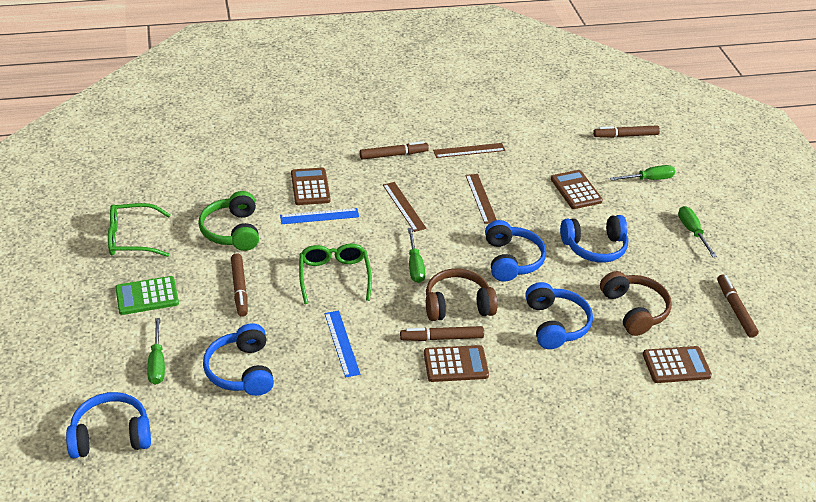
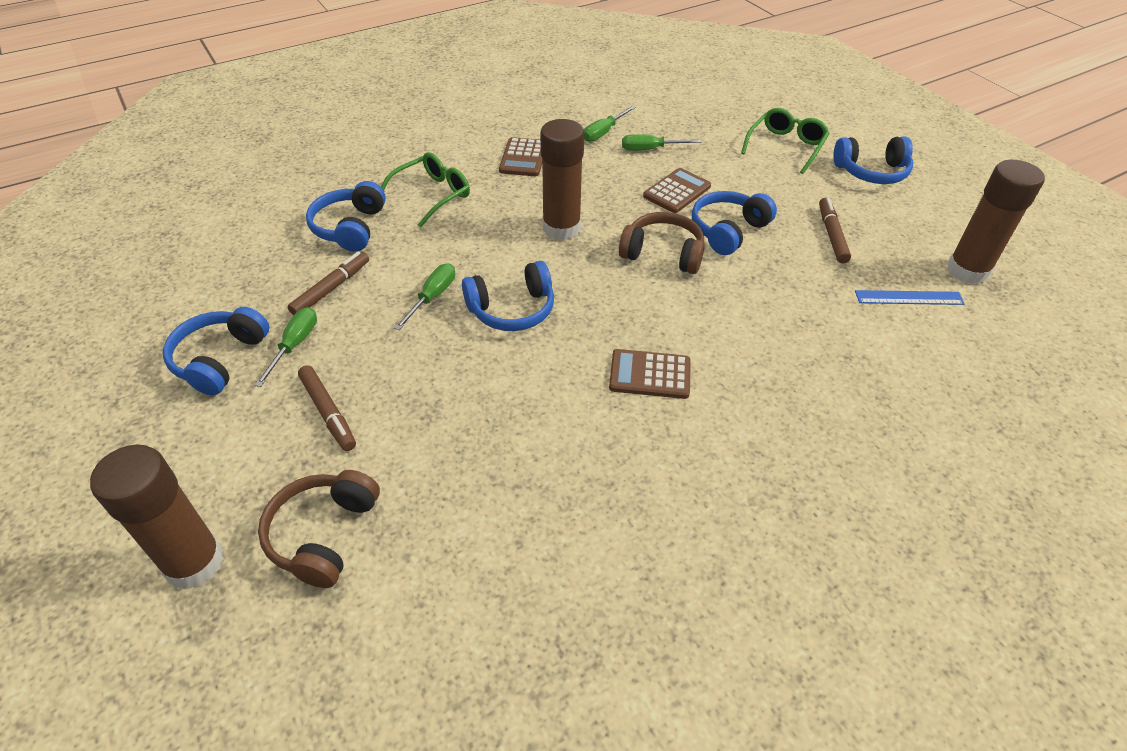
blue ruler: 2 -> 1
brown calculator: 4 -> 3
brown glue stick: 0 -> 3
brown marker: 5 -> 3
brown ruler: 3 -> 0
green calculator: 1 -> 0
green headphones: 1 -> 0

